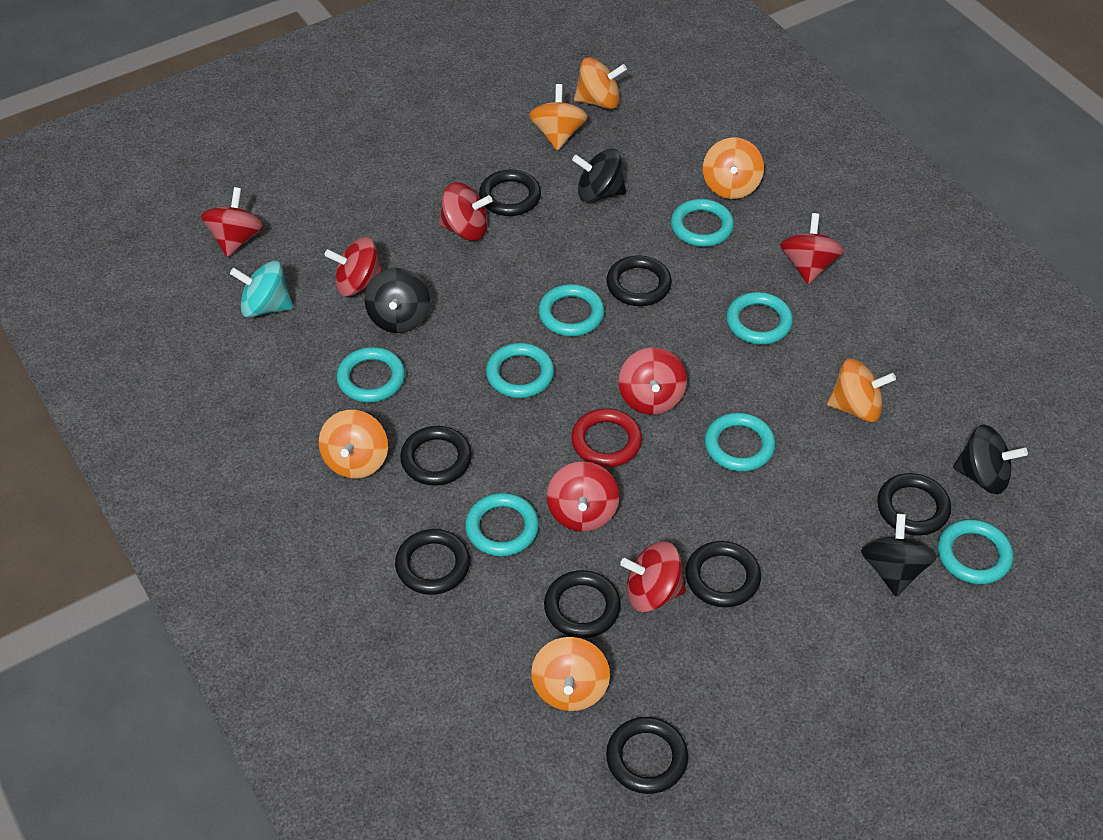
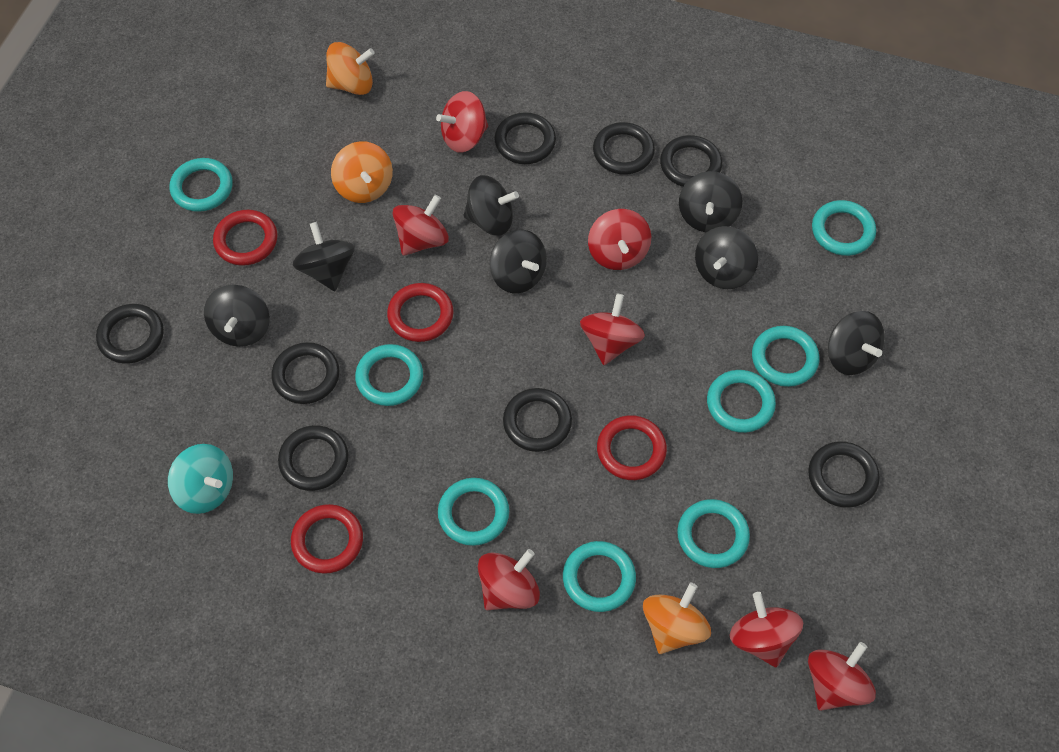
black spinning top: 4 -> 7
orange spinning top: 6 -> 3
red ring: 1 -> 4

